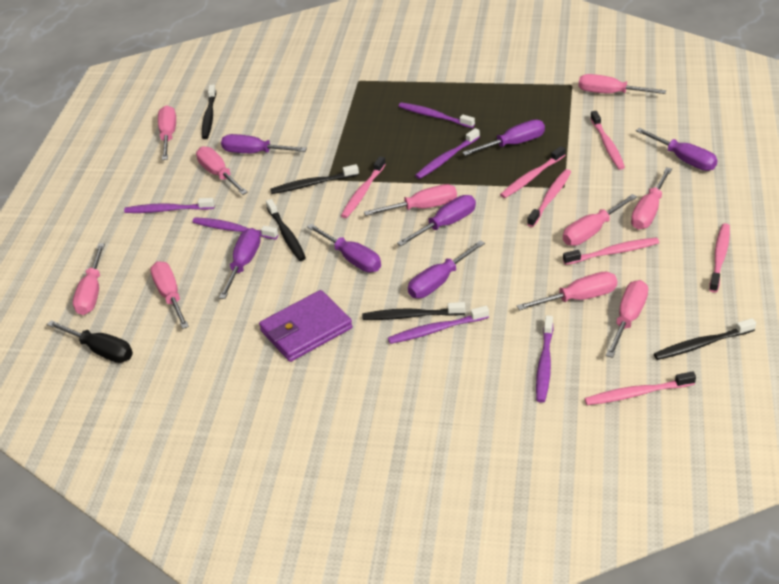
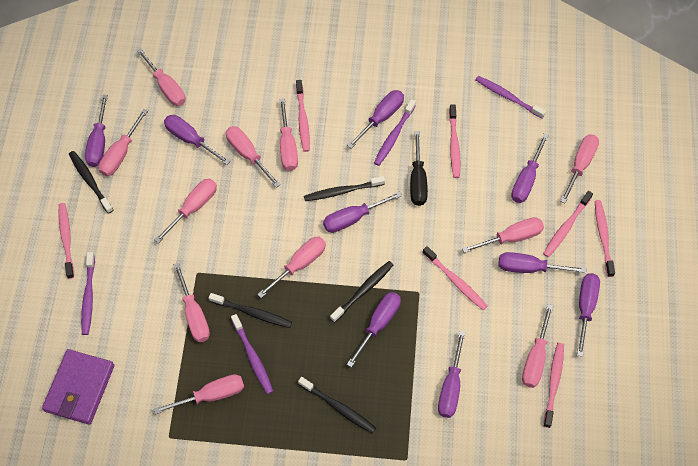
pink screwdriver: 10 -> 11
purple screwdriver: 7 -> 9
purple toothbrush: 6 -> 4

